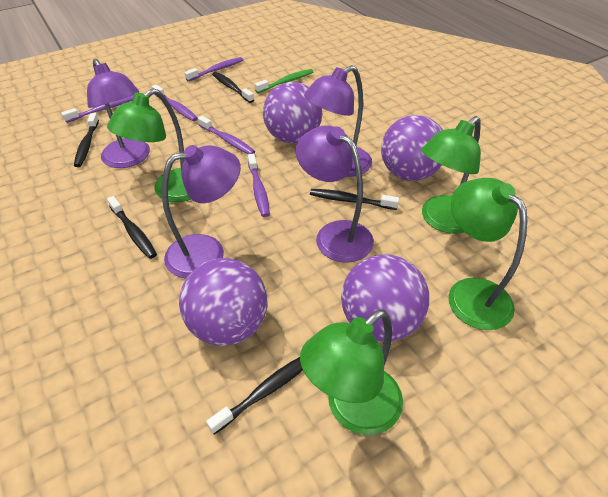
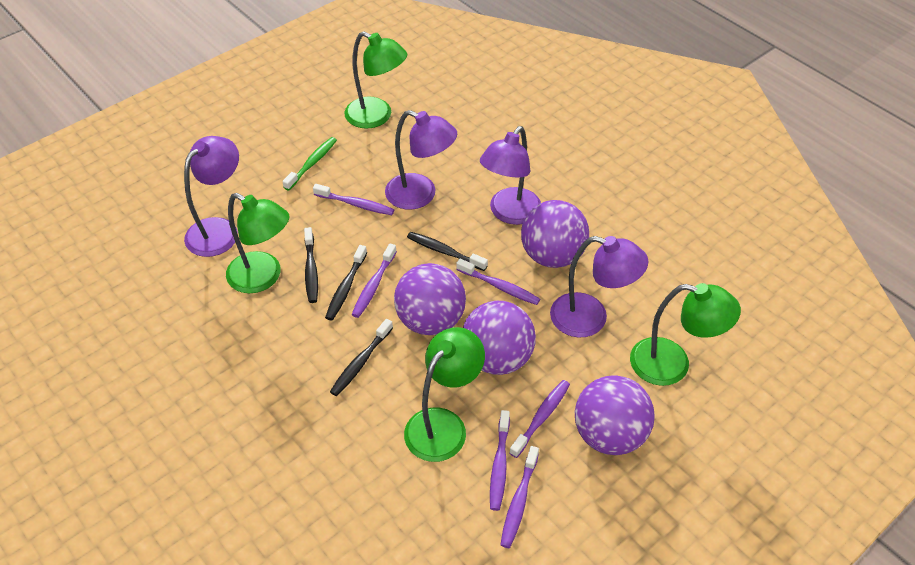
black toothbrush: 5 -> 4
purple toothbrush: 5 -> 6

